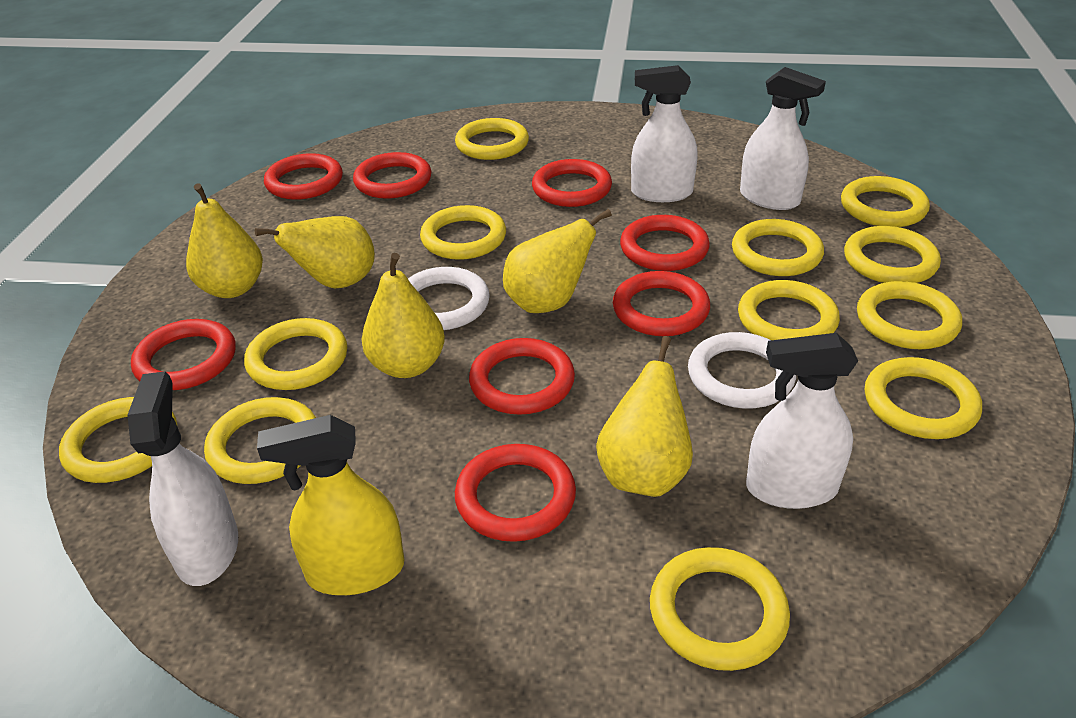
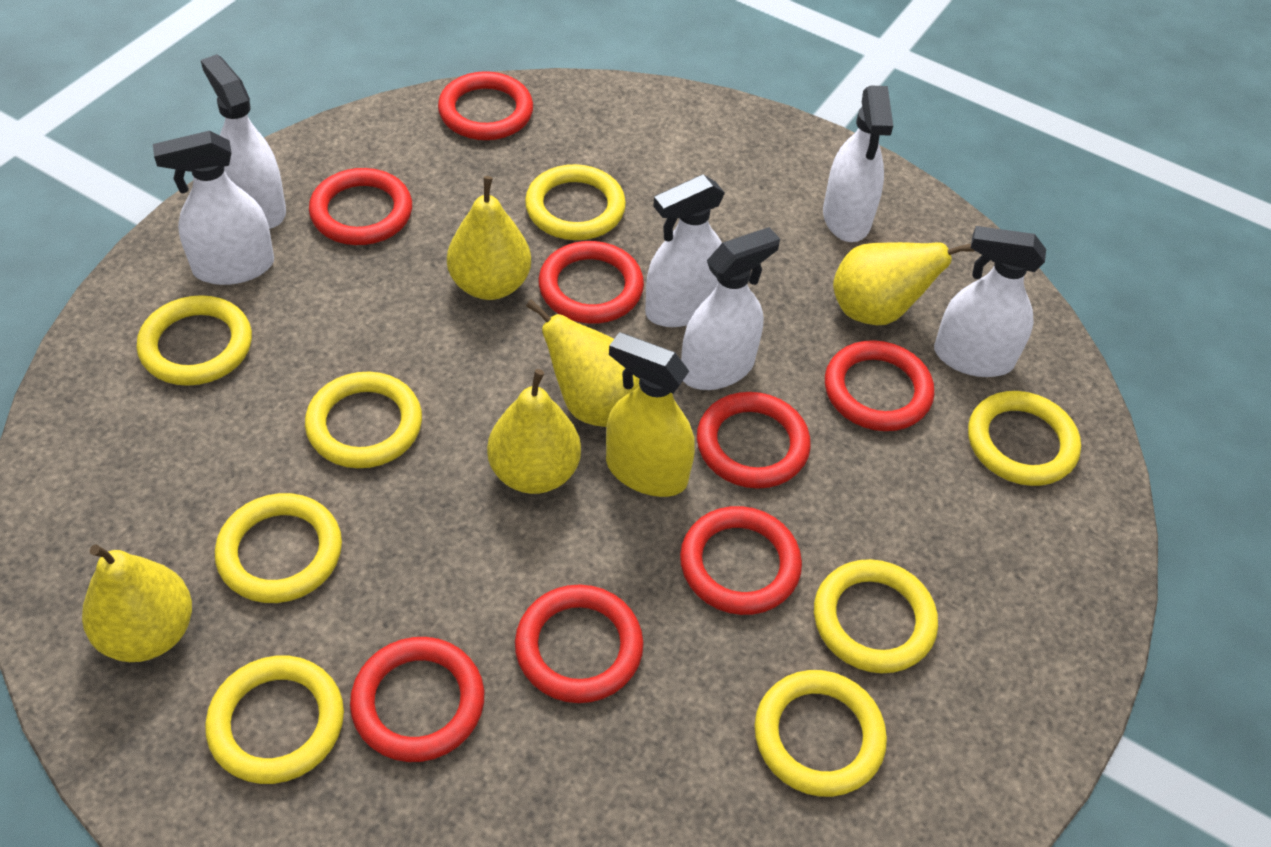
white ring: 2 -> 0
white spray bottle: 4 -> 6
yellow ring: 12 -> 8

